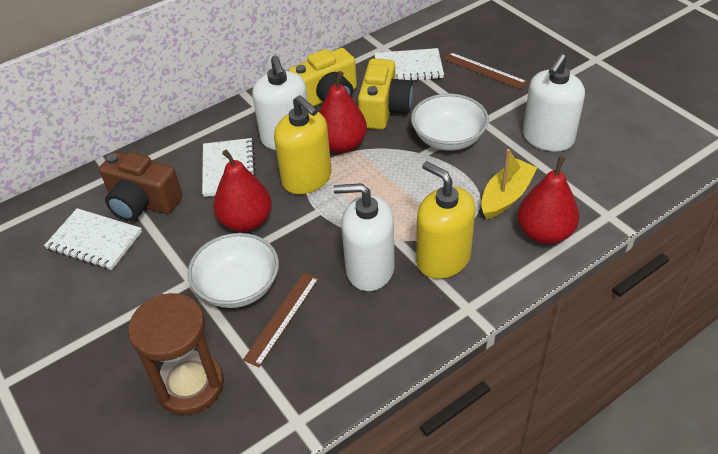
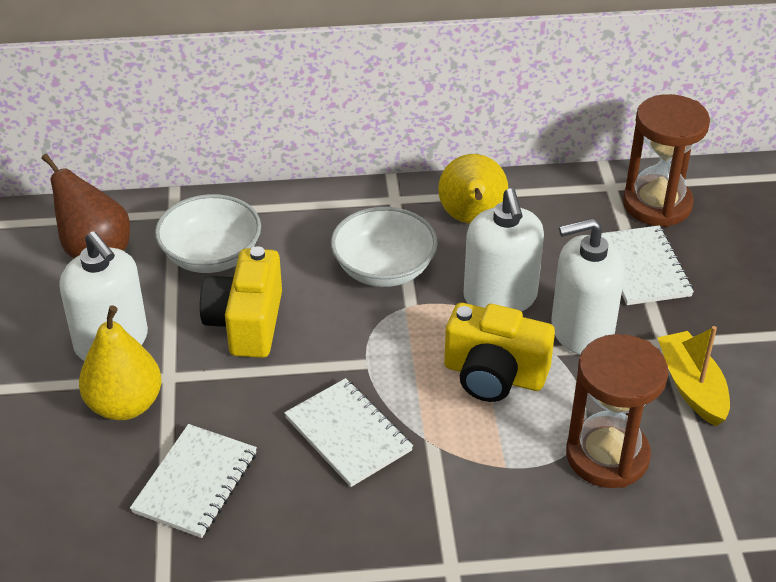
brown camera: 1 -> 0
brown hourglass: 1 -> 2
brown pear: 0 -> 1
brown ruler: 2 -> 0
red pear: 3 -> 0
yellow pear: 0 -> 2
yellow soap dispenser: 2 -> 0

